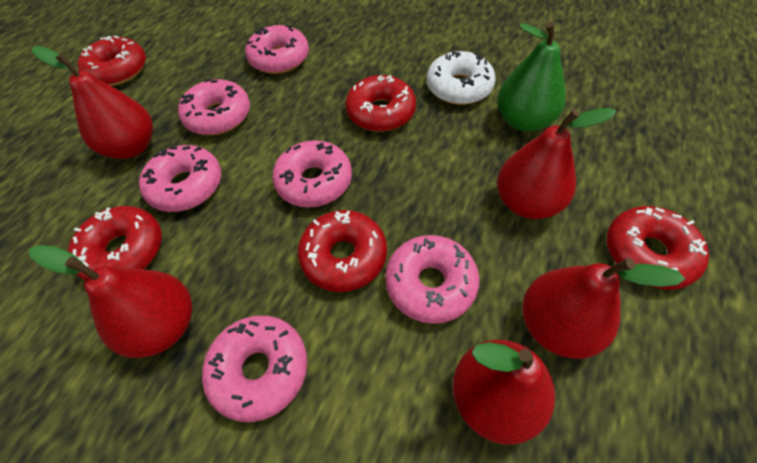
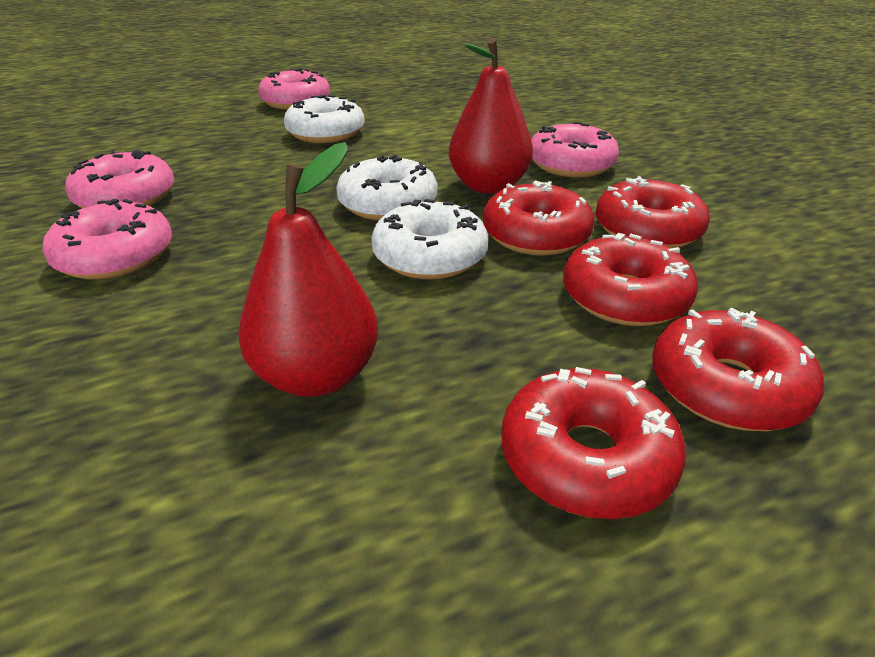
green pear: 1 -> 0
pink donut: 6 -> 4
red pear: 5 -> 2
white donut: 1 -> 3

